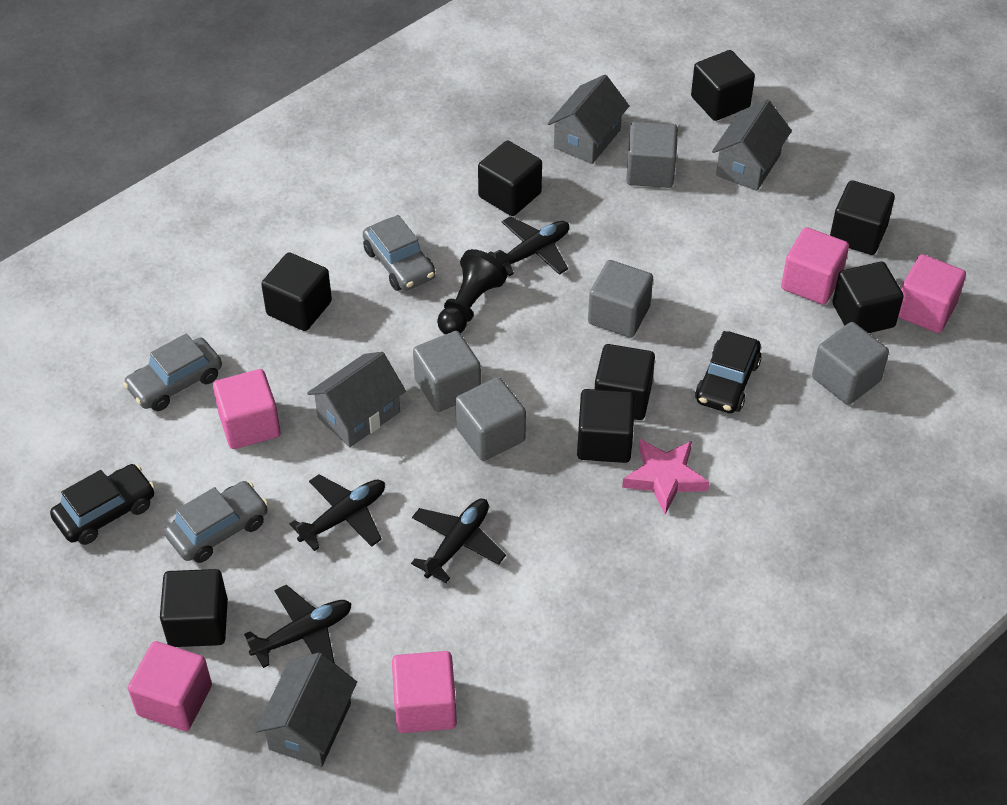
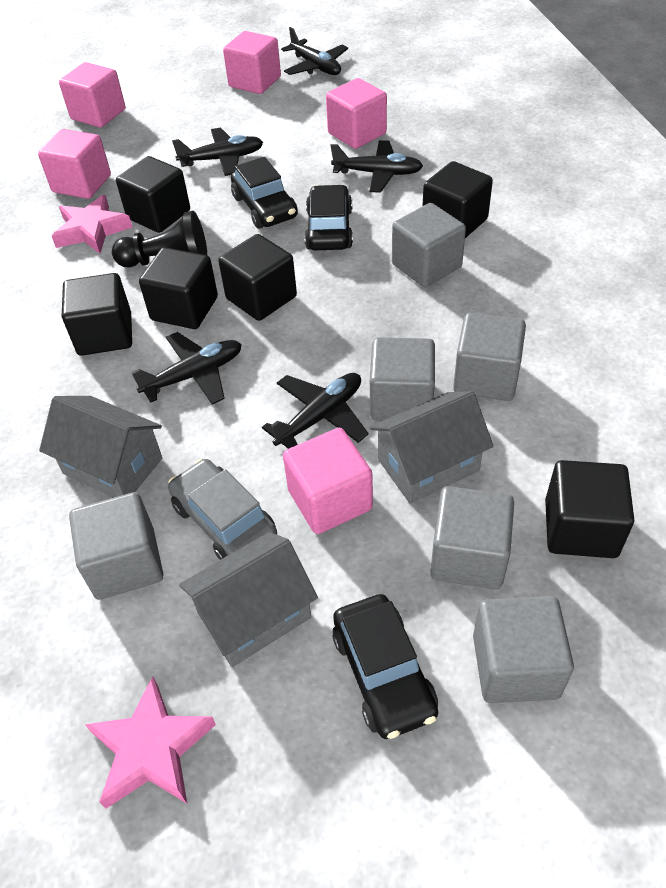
black car: 2 -> 3
black cube: 8 -> 6
black plane: 4 -> 5
grey car: 3 -> 1
grey cube: 5 -> 6
grey house: 4 -> 3
pink star: 1 -> 2

